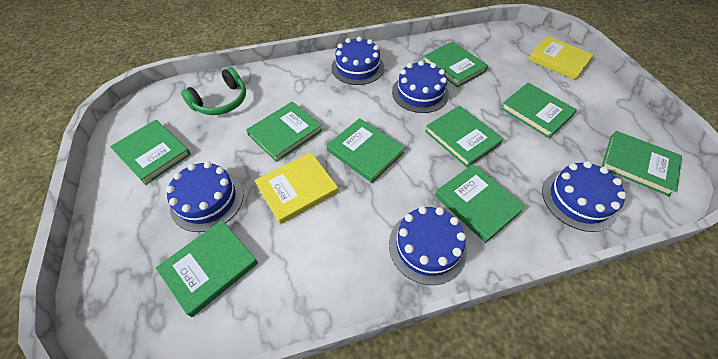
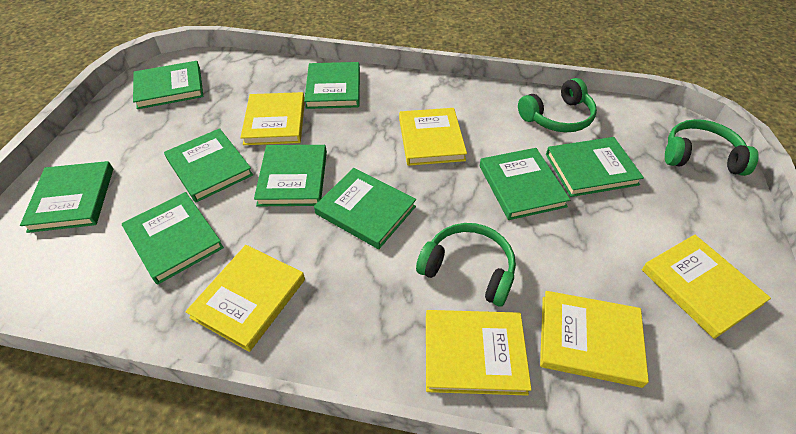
blue cake: 5 -> 0
green headphones: 1 -> 3
yellow book: 2 -> 6

